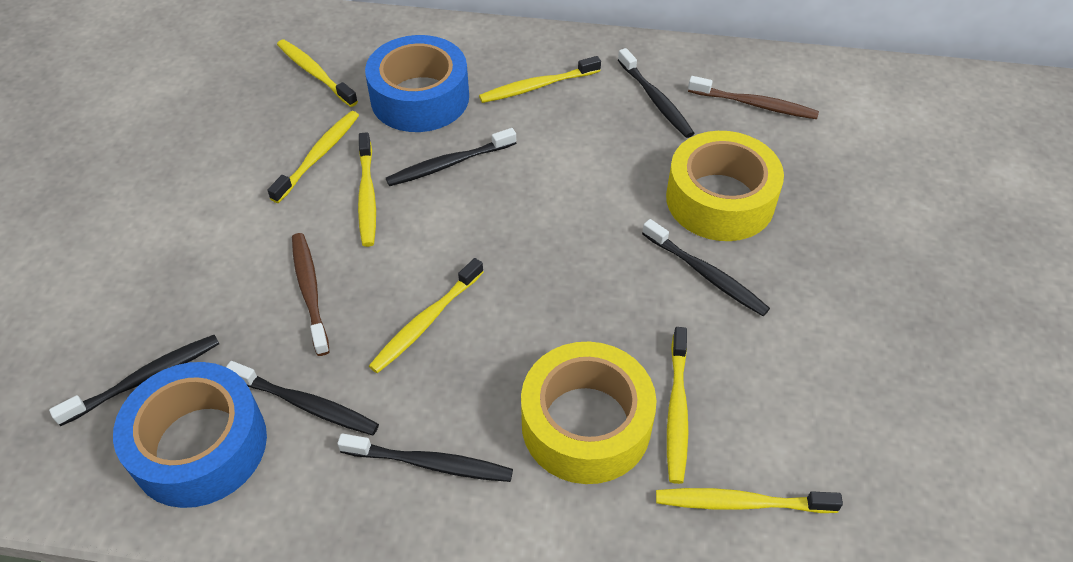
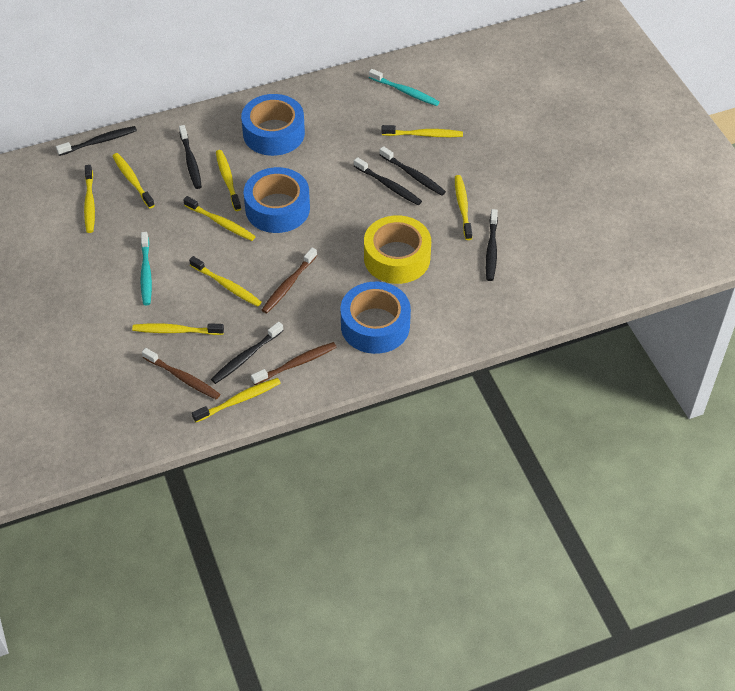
blue tape: 2 -> 3
brown toothbrush: 2 -> 3
turquoise toothbrush: 0 -> 2
yellow tape: 2 -> 1
yellow toothbrush: 7 -> 9

